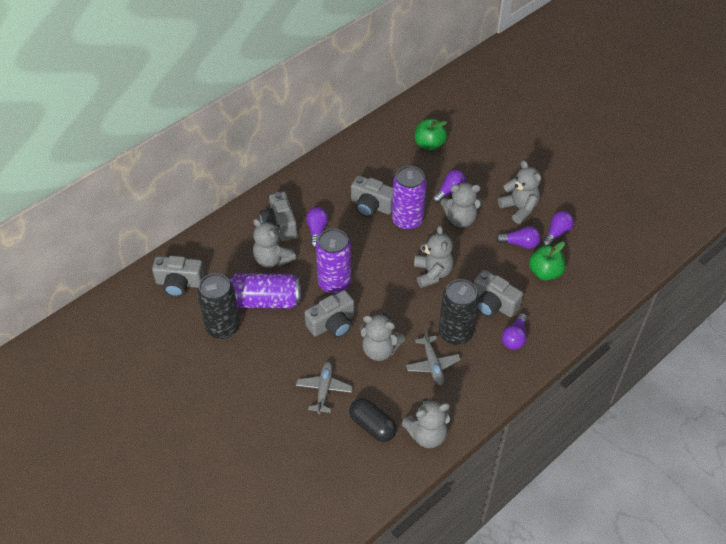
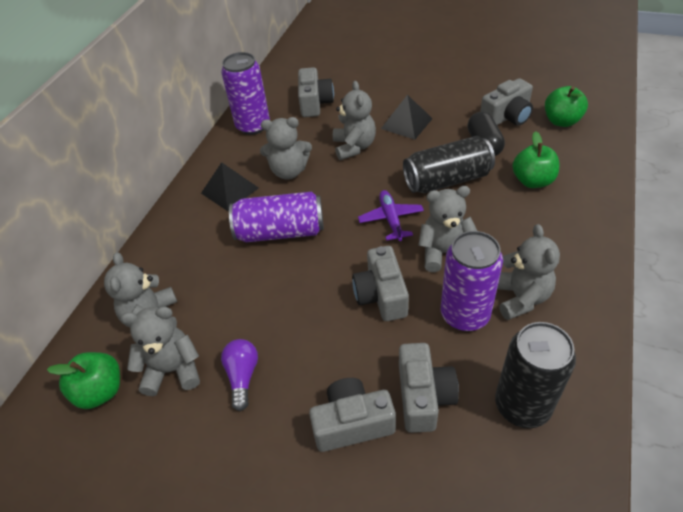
black pyramid: 0 -> 2
green apple: 2 -> 3
grey plane: 2 -> 0
purple light bulb: 5 -> 1
purple plane: 0 -> 1

